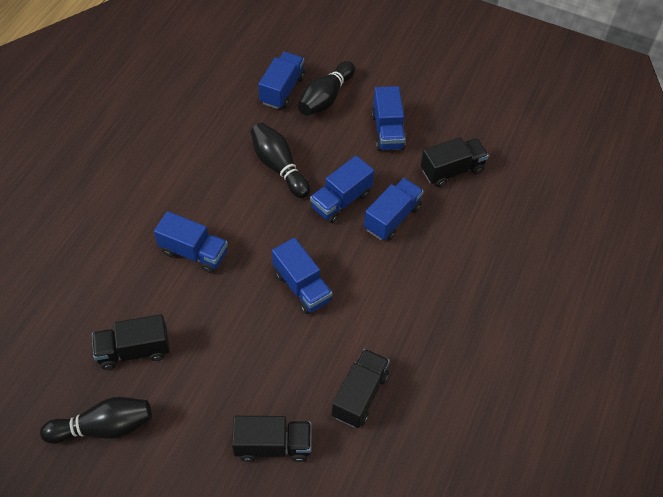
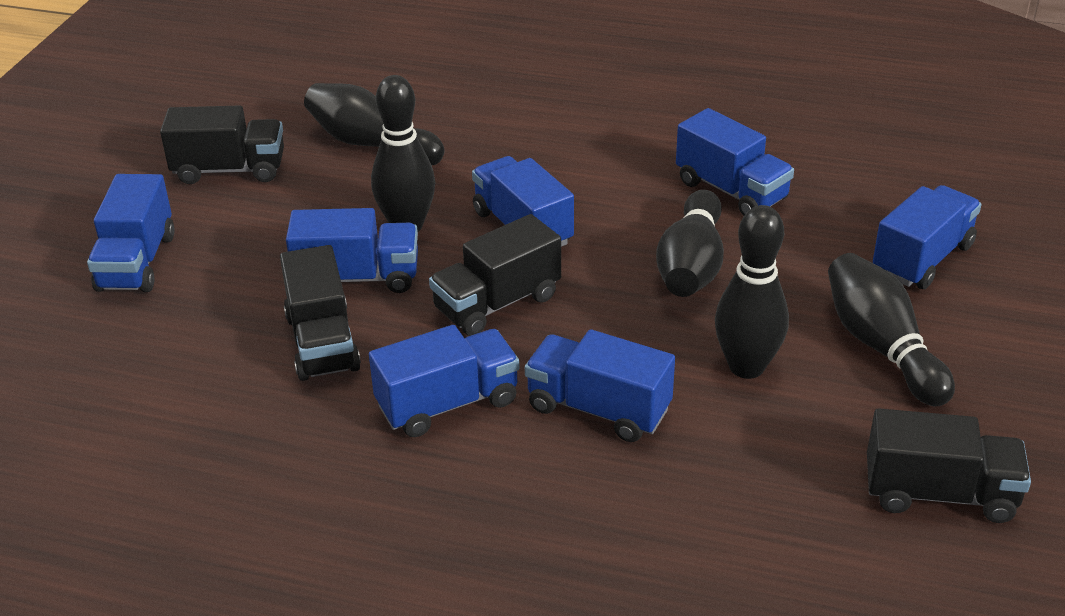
black bowling pin: 3 -> 5
blue truck: 6 -> 7

